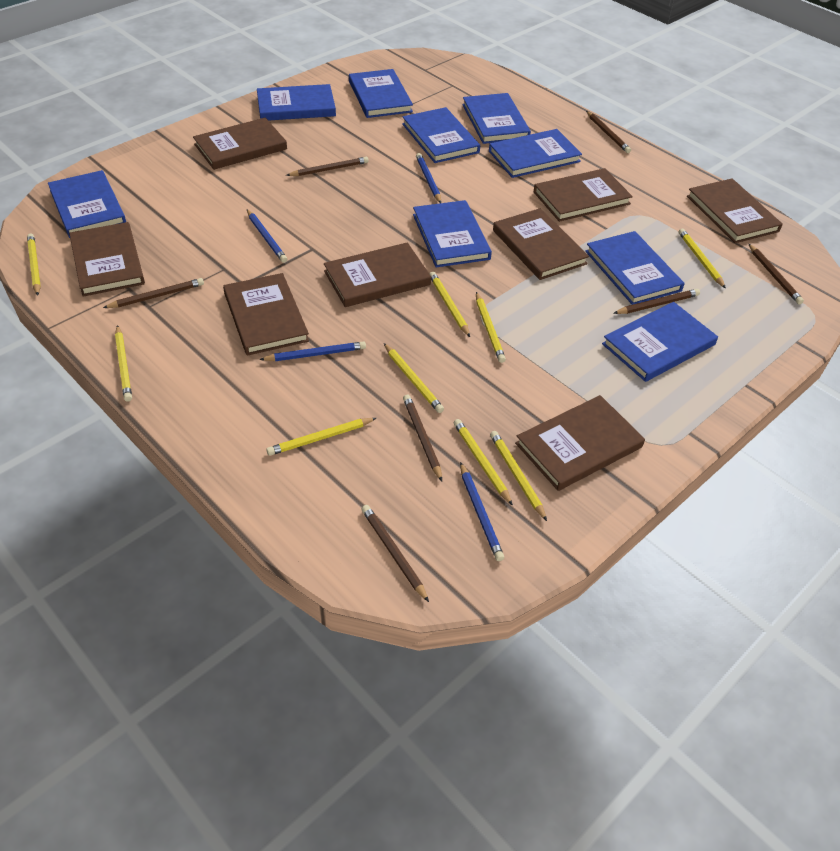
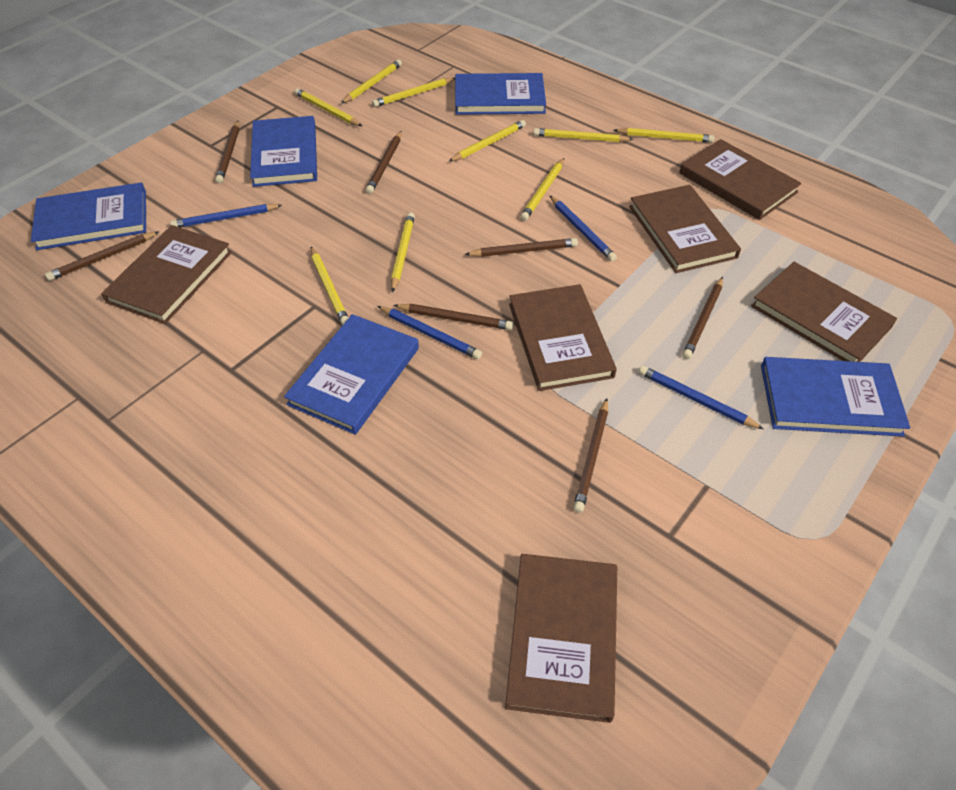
blue book: 9 -> 5
brown book: 8 -> 6

